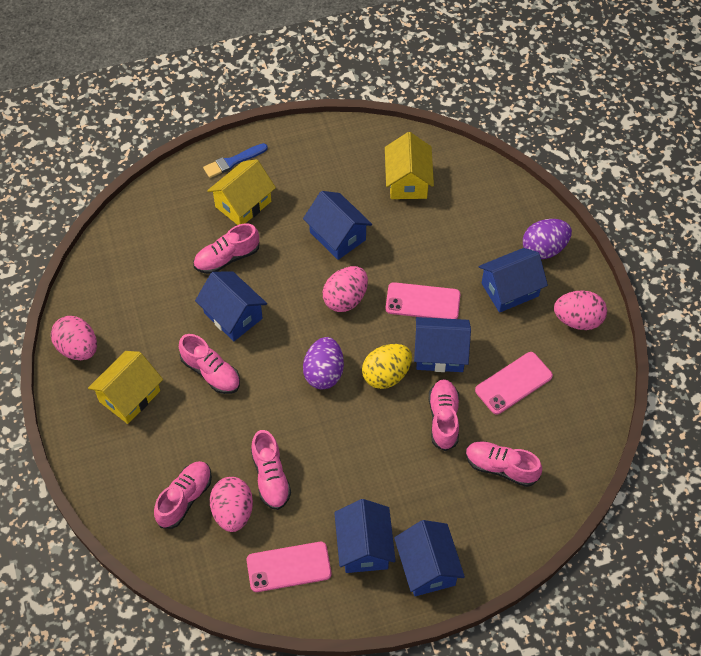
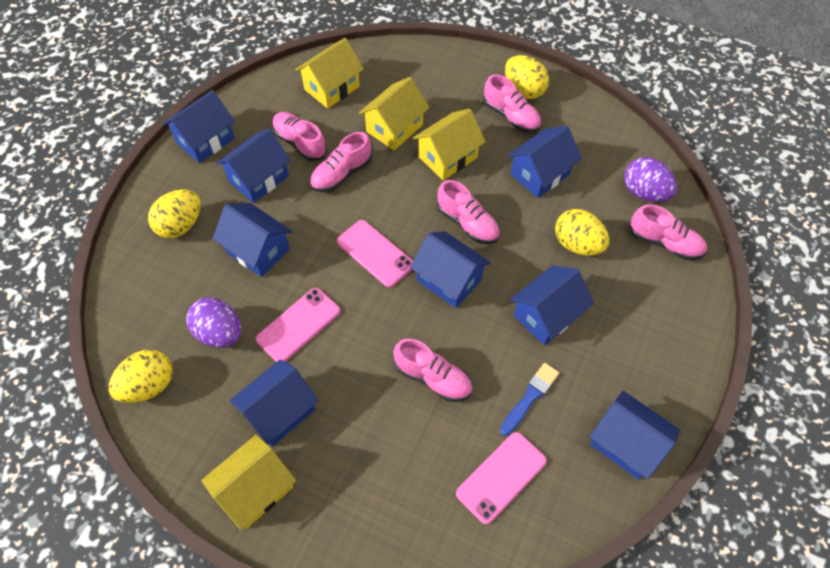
blue house: 6 -> 8
pink egg: 4 -> 0
yellow egg: 1 -> 4
yellow house: 3 -> 4

